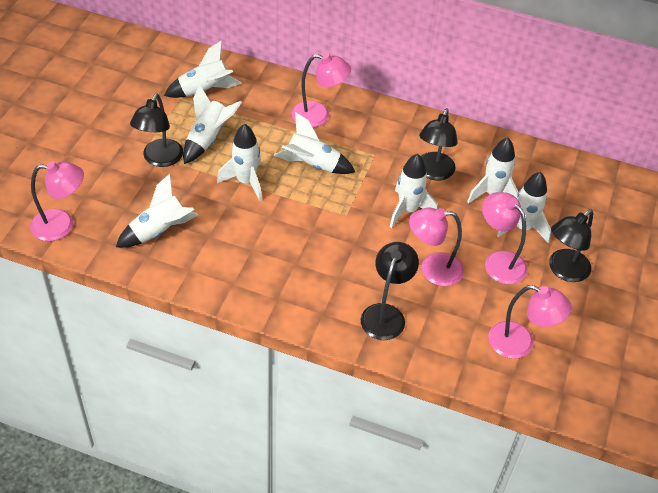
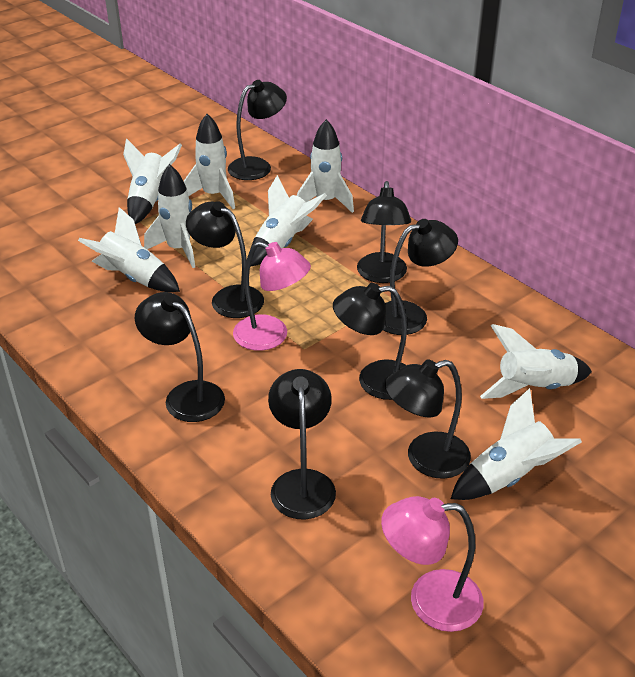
black lamp: 4 -> 8
pink lamp: 5 -> 2

